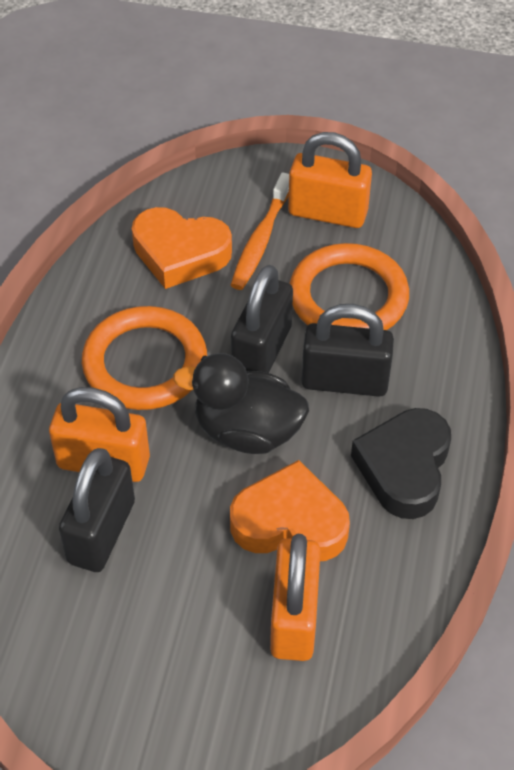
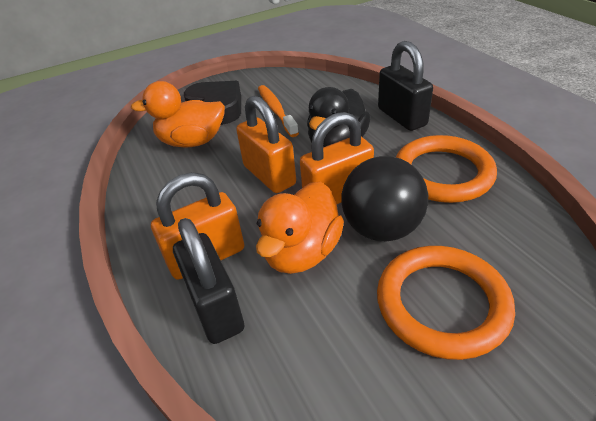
black ball: 0 -> 1
black padlock: 3 -> 2
orange duck: 0 -> 2
orange heart: 2 -> 0

